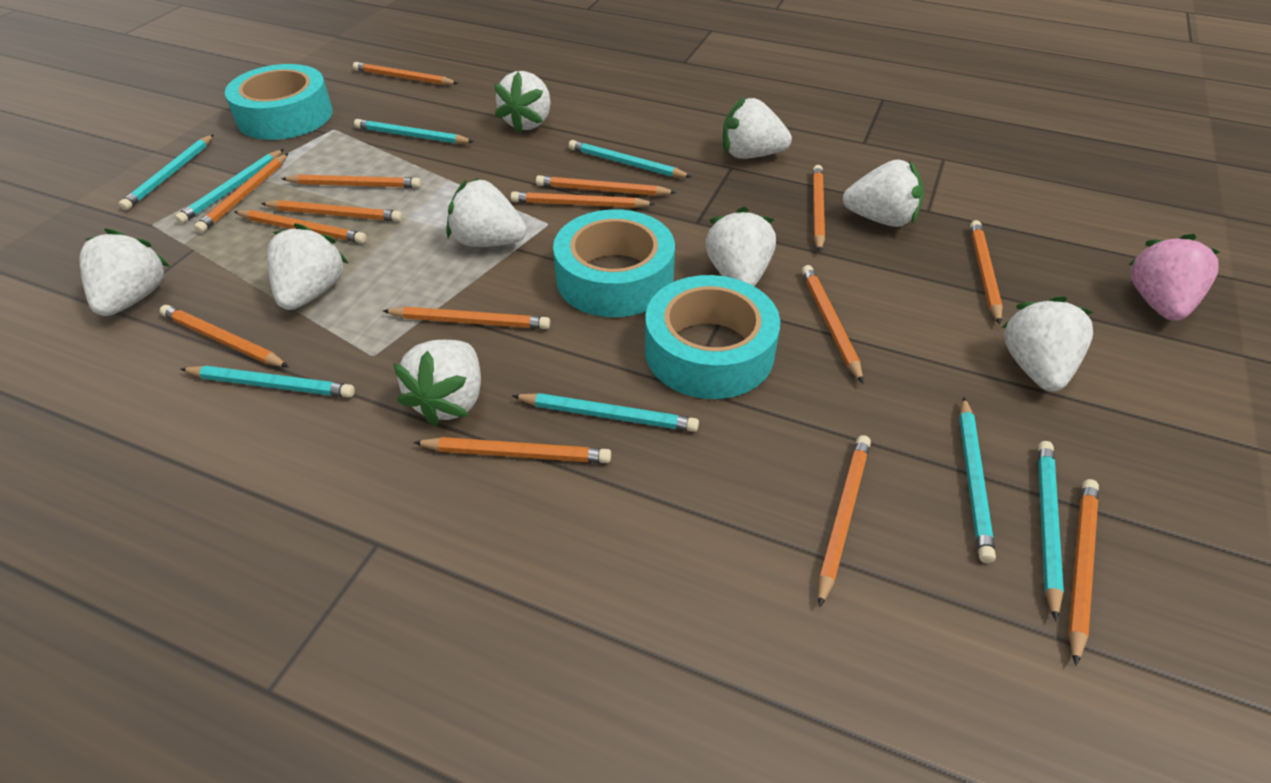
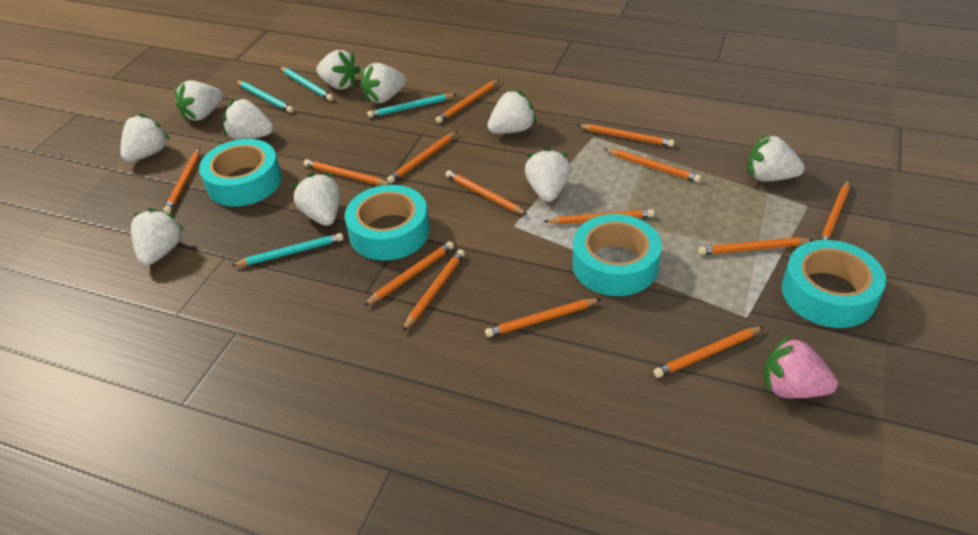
orange pencil: 15 -> 14
turquoise pencil: 8 -> 4
turquoise tape: 3 -> 4
white strawberry: 9 -> 10

